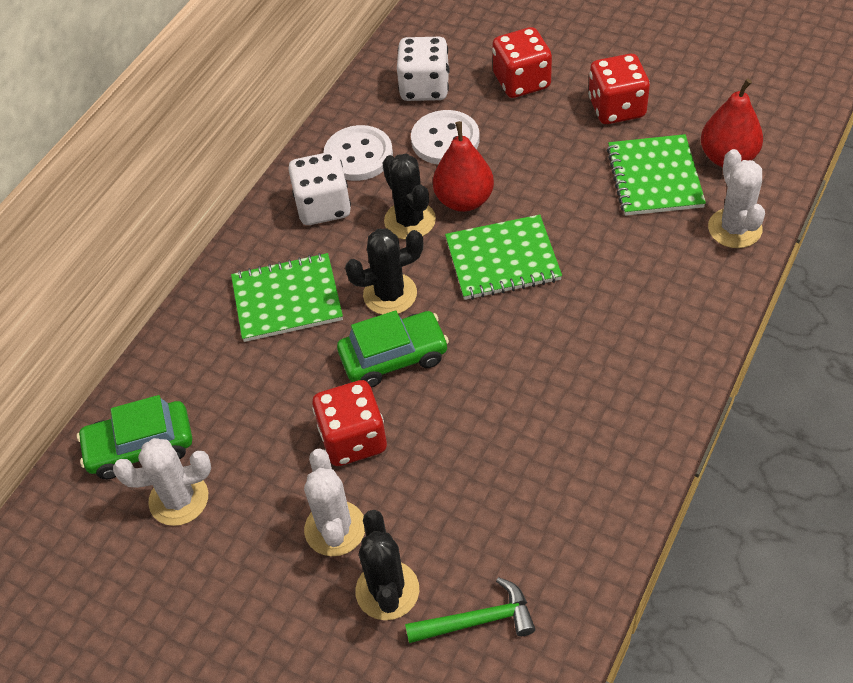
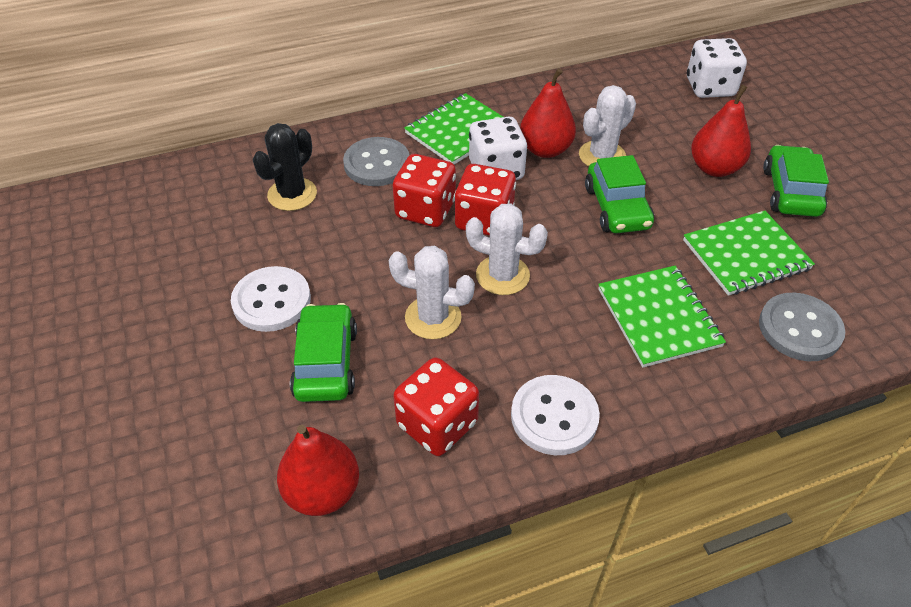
black cactus: 3 -> 1
green car: 2 -> 3
green hammer: 1 -> 0
grey button: 0 -> 2
red pear: 2 -> 3

